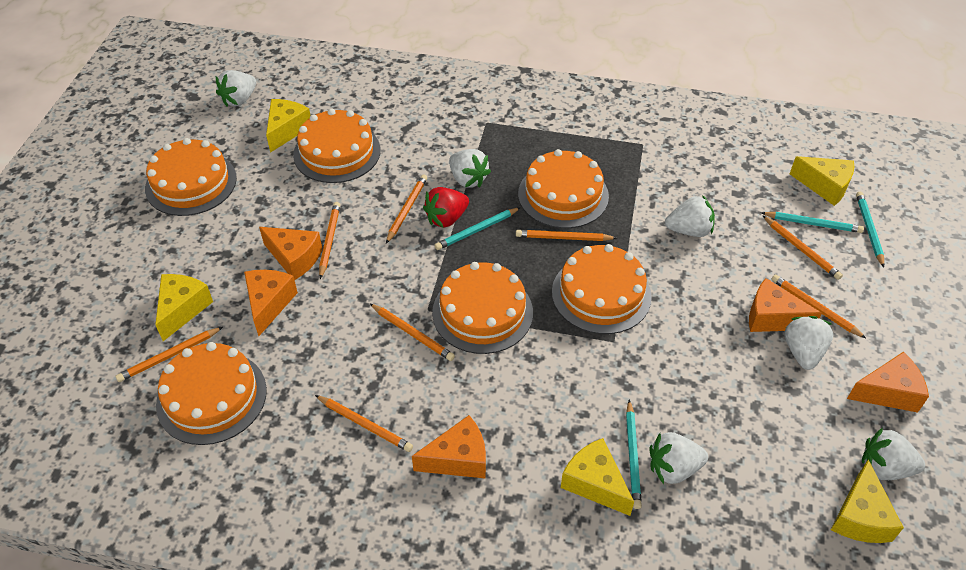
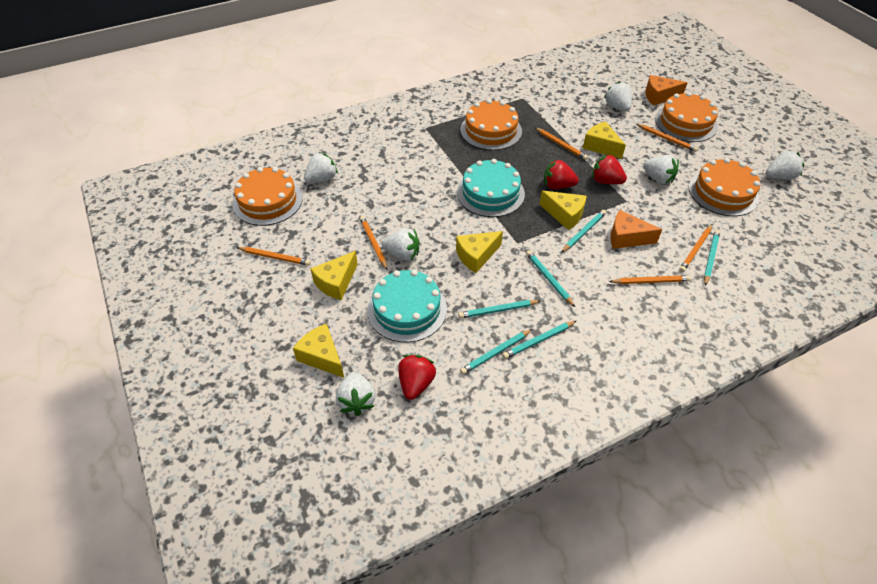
orange cake: 6 -> 4
orange cheese: 5 -> 2
orange pencil: 8 -> 6
red strawberry: 1 -> 3
turquoise cake: 0 -> 2
turquoise pencil: 4 -> 6

